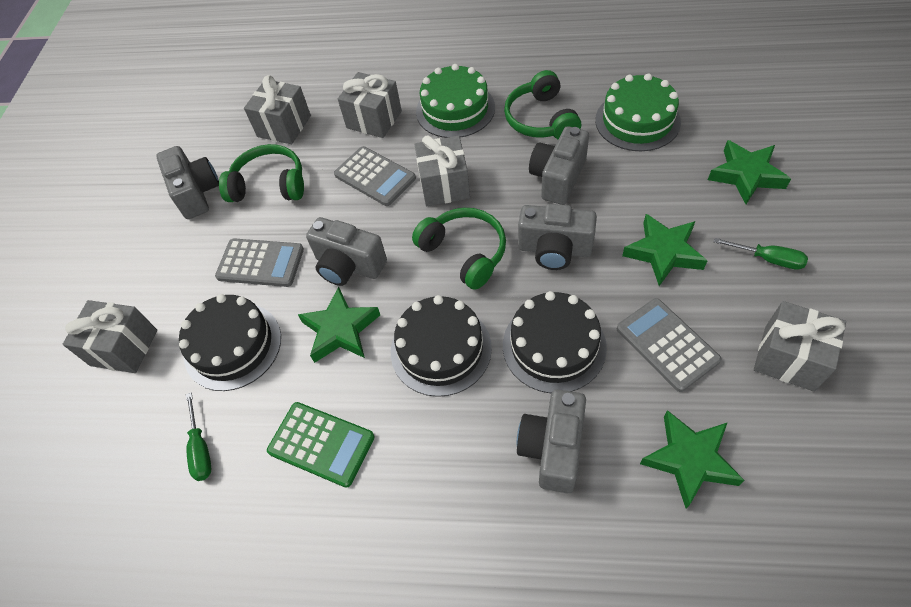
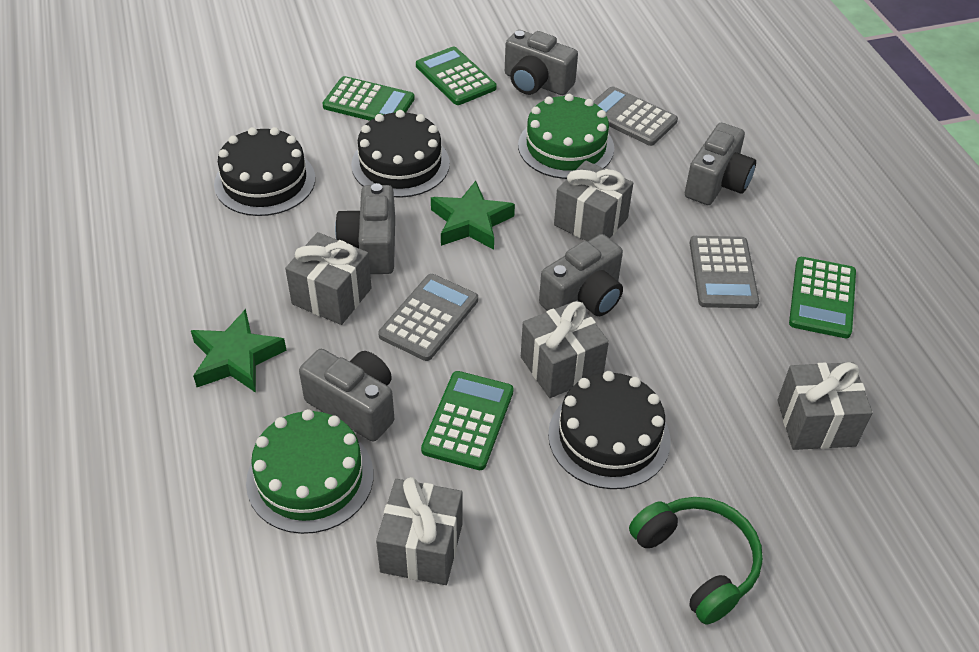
green calculator: 1 -> 4
green headphones: 3 -> 1
green screwdriver: 2 -> 0
green star: 4 -> 2

